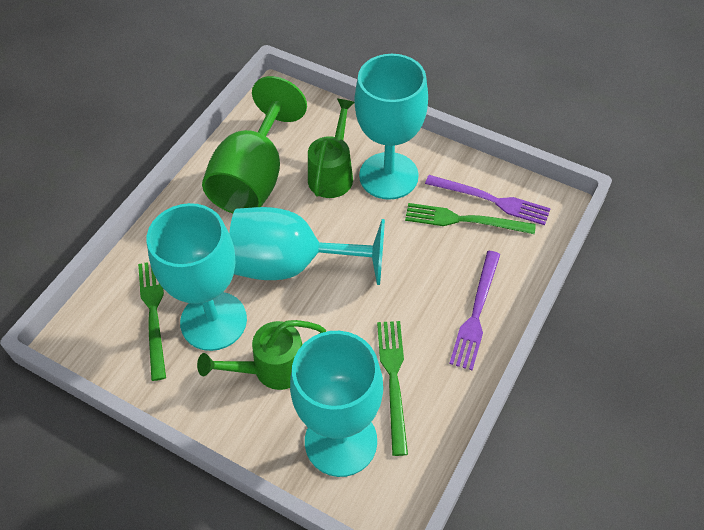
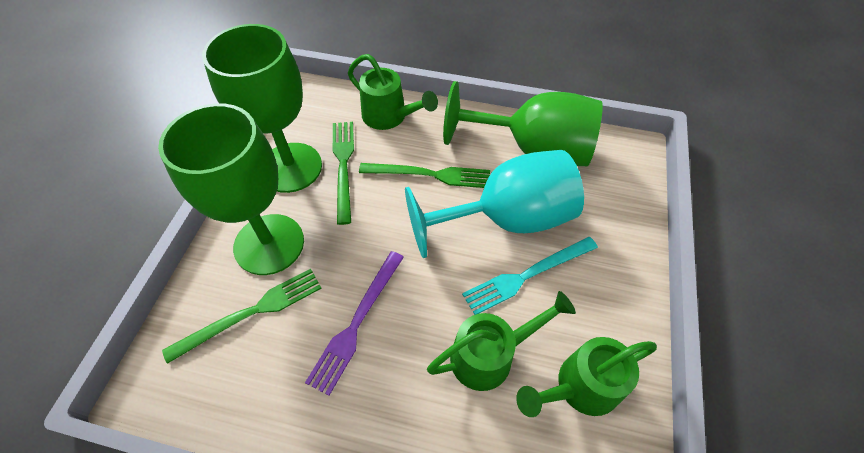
green goblet: 1 -> 3
green watering can: 2 -> 3
purple fork: 2 -> 1
turquoise fork: 0 -> 1
turquoise goblet: 4 -> 1

